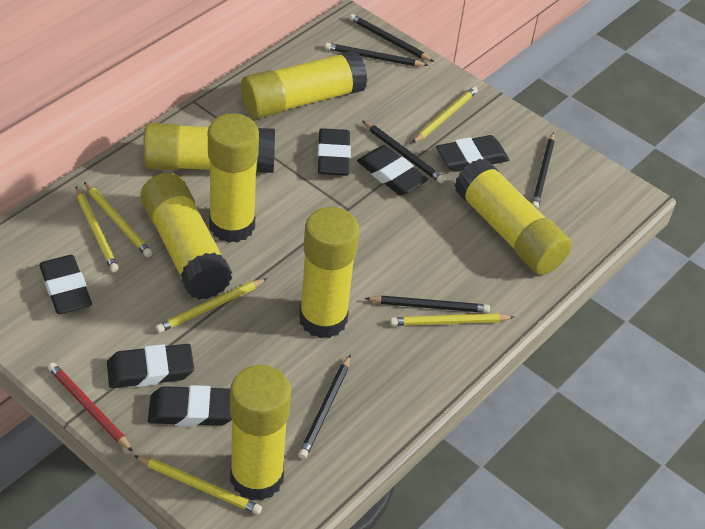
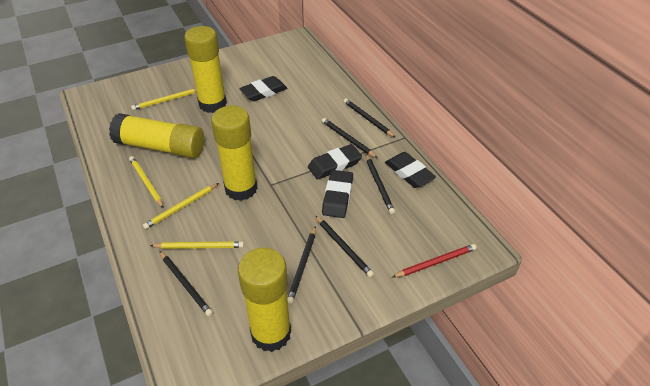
black eraser: 6 -> 4
yellow glue stick: 7 -> 4
yellow pencil: 6 -> 4

